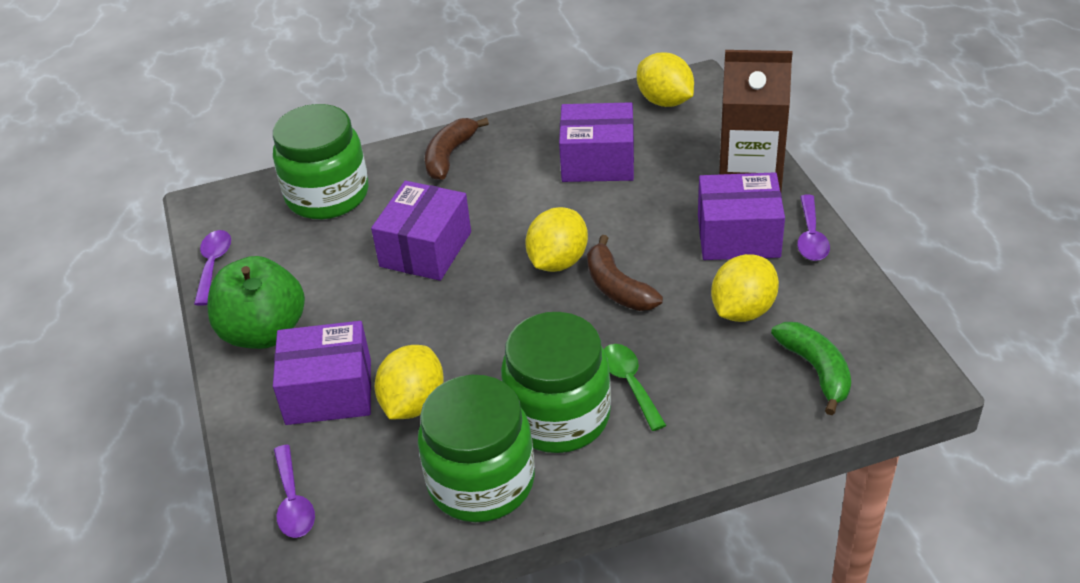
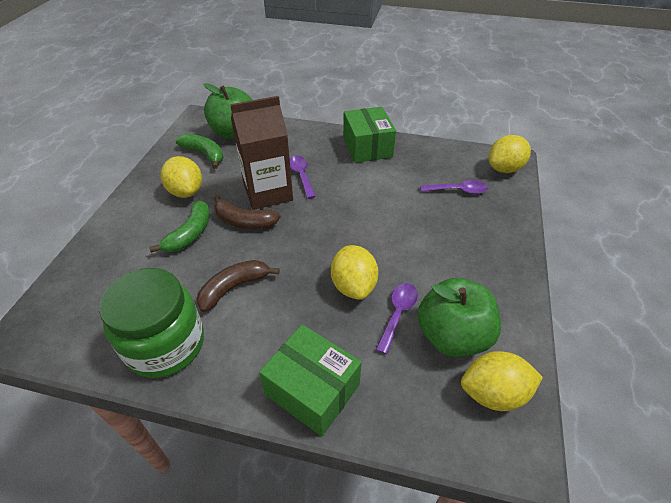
green apple: 1 -> 2
green banana: 1 -> 2
green box: 0 -> 2
green jar: 3 -> 1
green spoon: 1 -> 0
purple box: 4 -> 0

